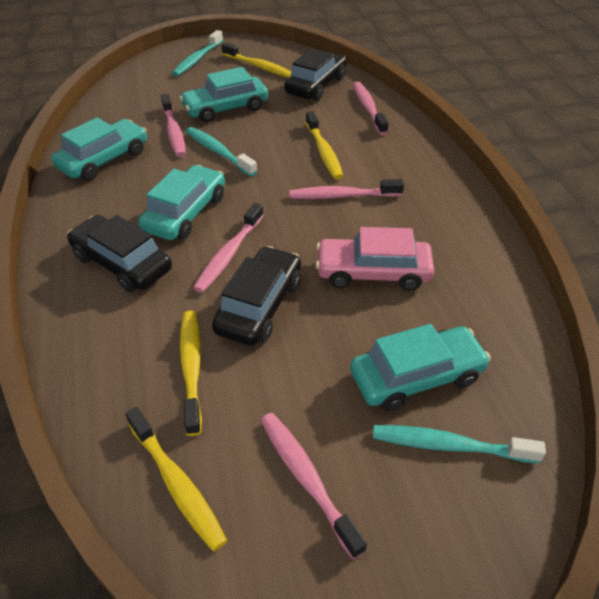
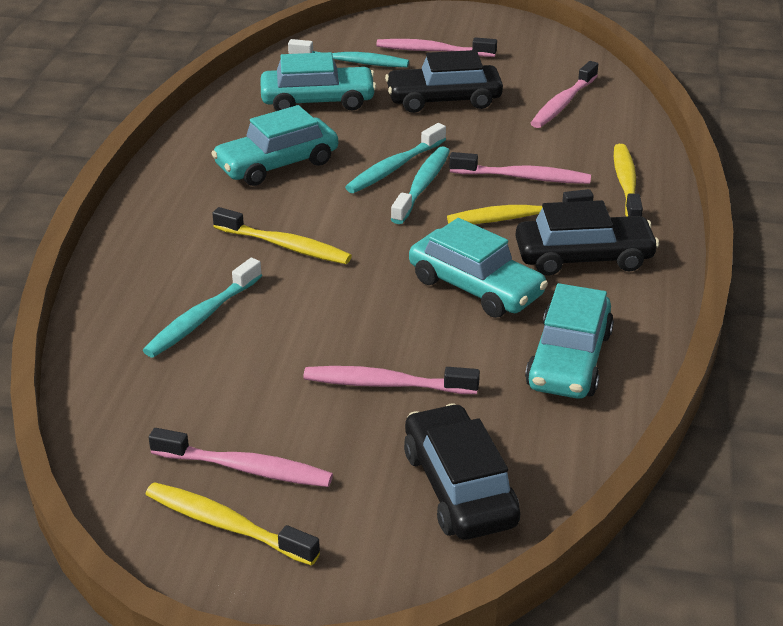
pink car: 1 -> 0
turquoise toothbrush: 3 -> 4

